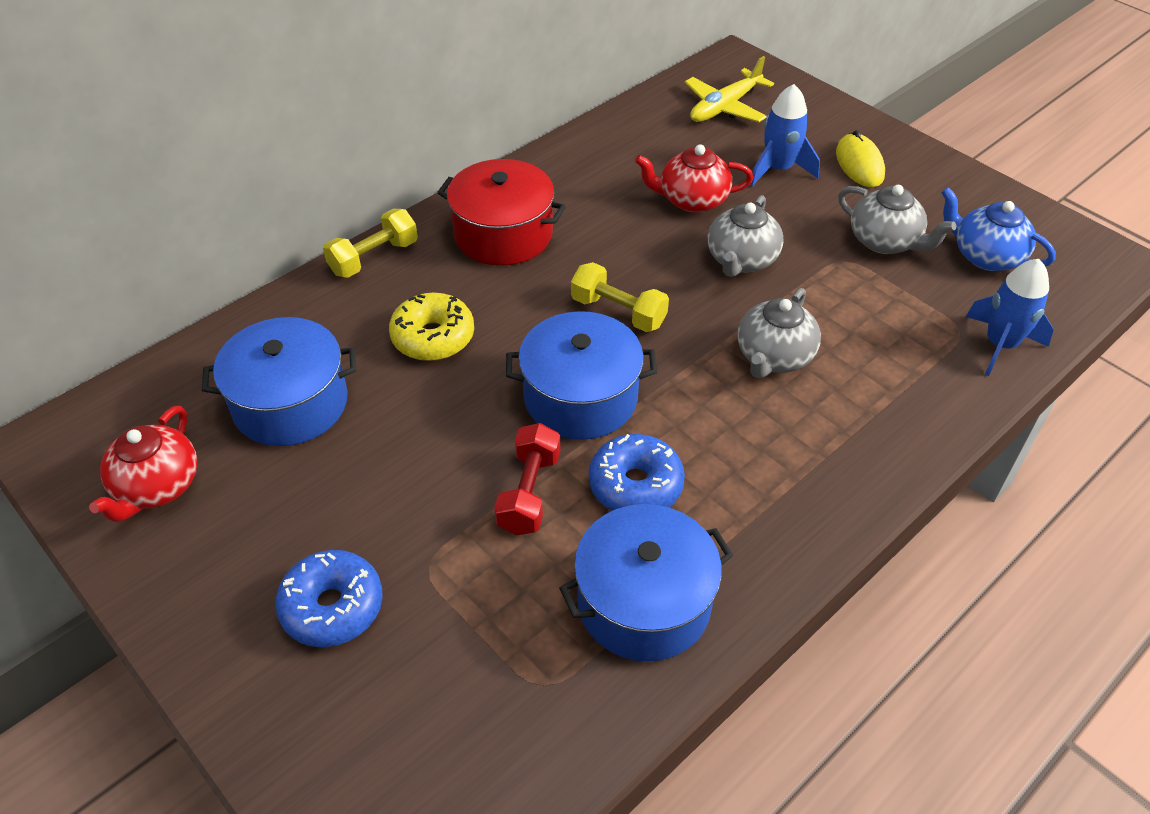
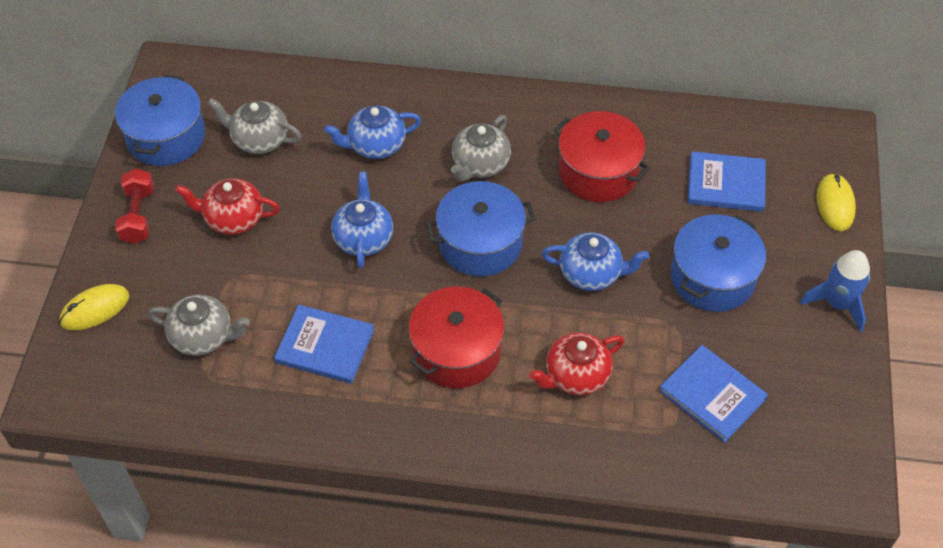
blue book: 0 -> 3
blue donut: 2 -> 0
blue rocket: 2 -> 1
blue teapot: 1 -> 3
red pot: 1 -> 2
yellow donut: 1 -> 0
yellow dumbbell: 2 -> 0
yellow mouse: 1 -> 2
yellow plane: 1 -> 0

